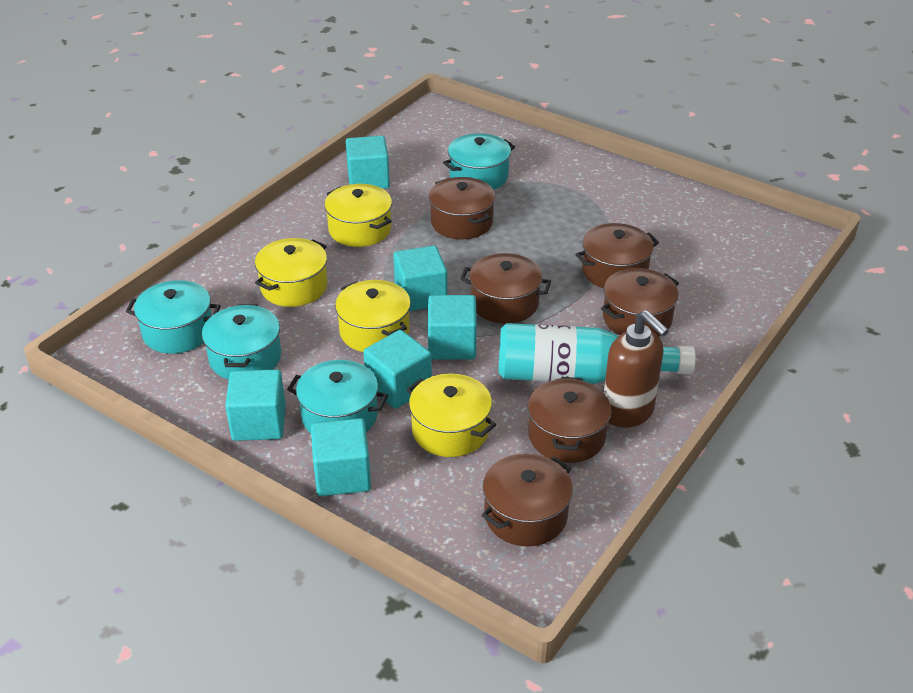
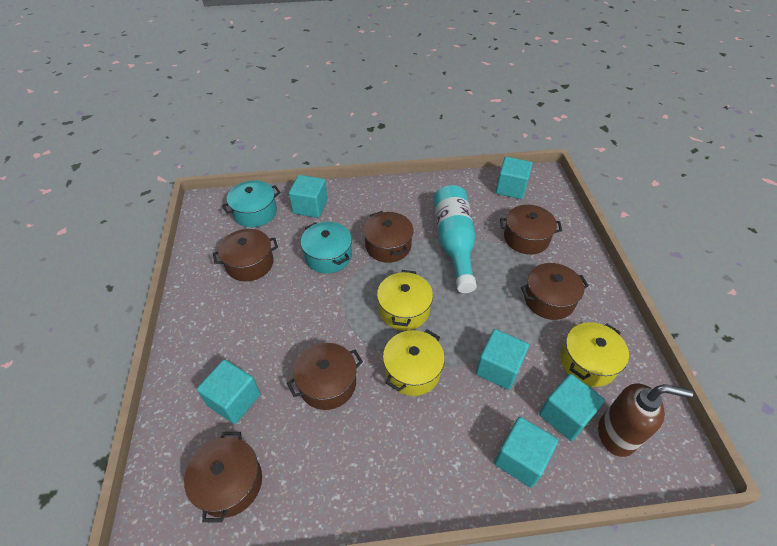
turquoise pot: 4 -> 2
yellow pot: 4 -> 3

